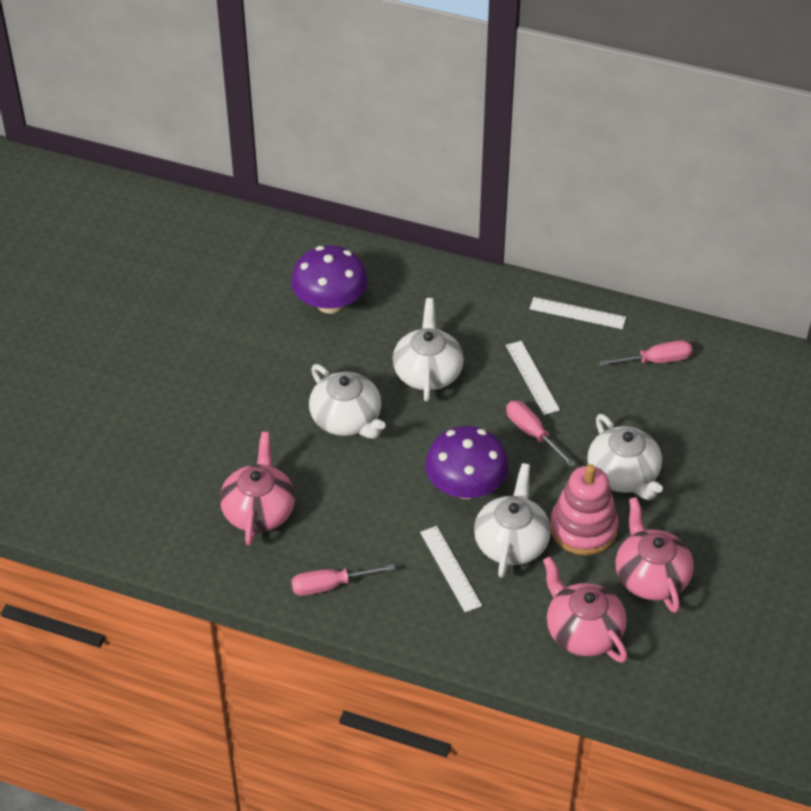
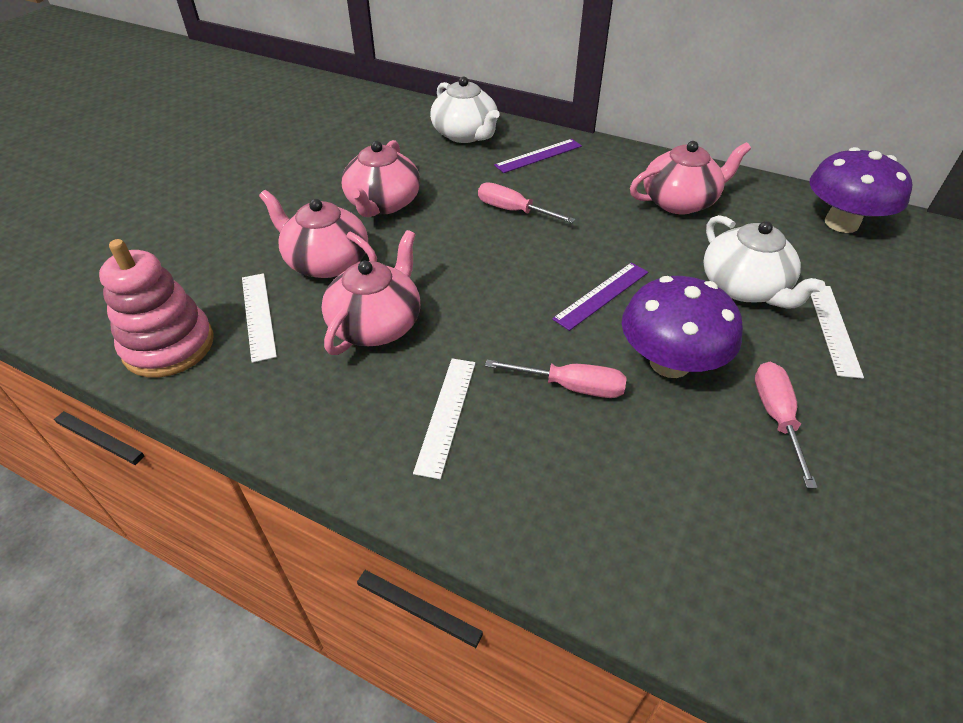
pink teapot: 3 -> 4
purple ruler: 0 -> 2
white teapot: 4 -> 2

